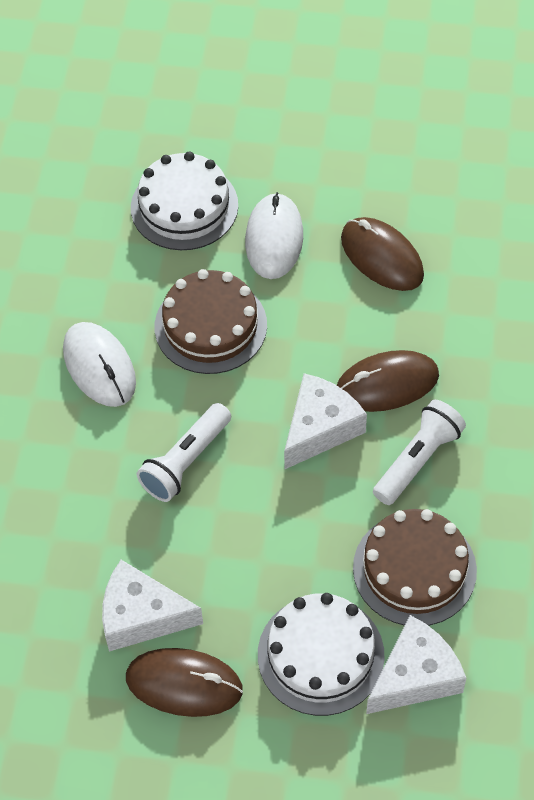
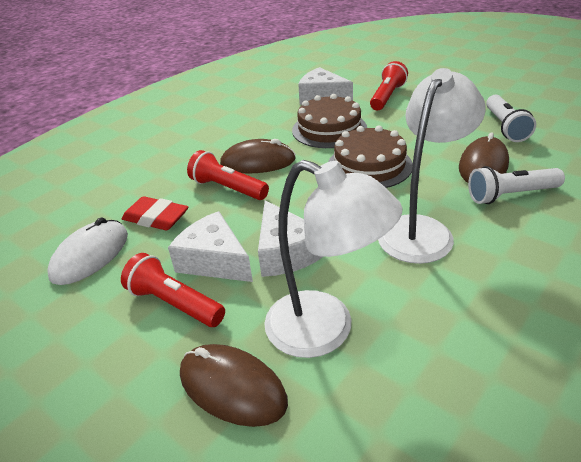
red eraser: 0 -> 1
red flashlight: 0 -> 3
white cake: 2 -> 0
white lamp: 0 -> 2
white mouse: 2 -> 1

